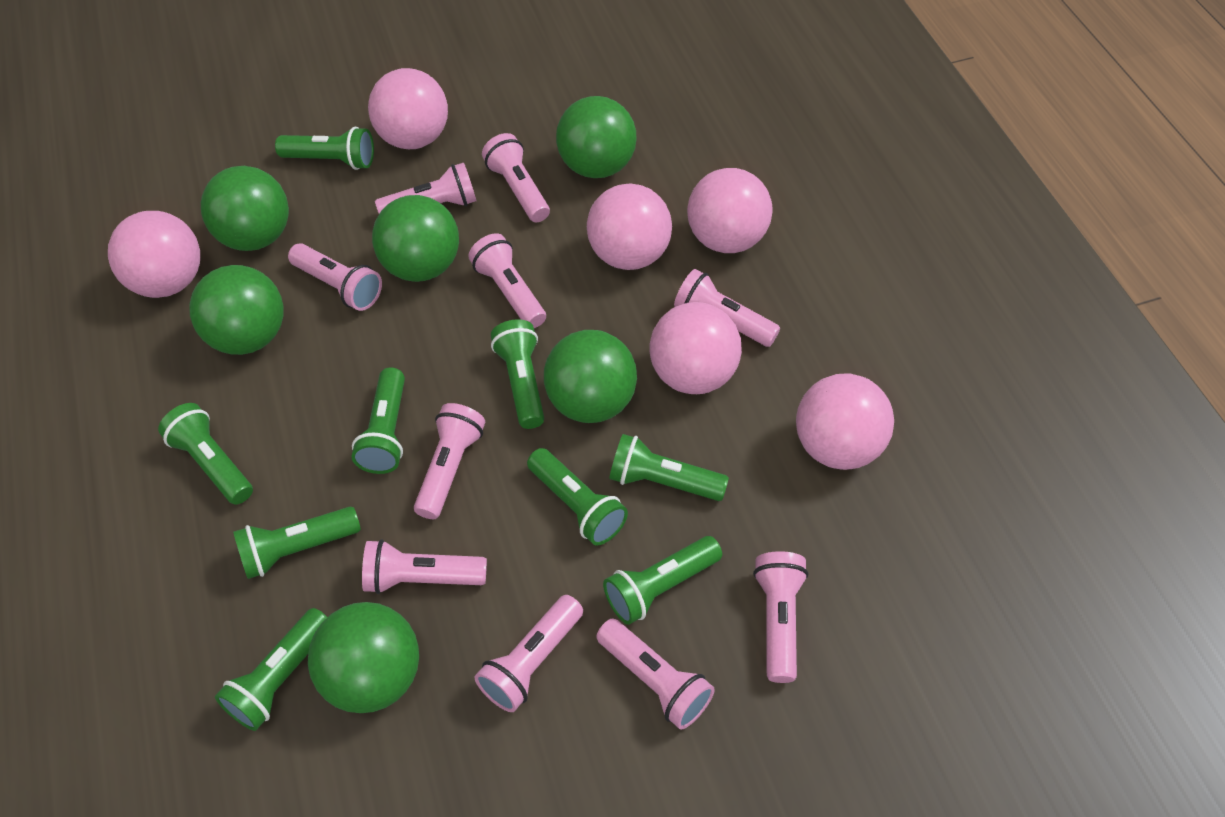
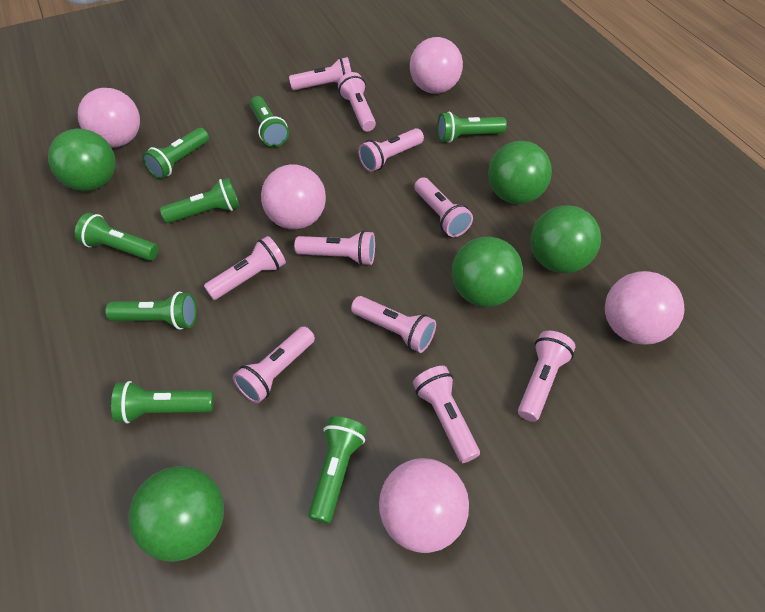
green ball: 6 -> 5
green flashlight: 9 -> 8
pink ball: 6 -> 5

